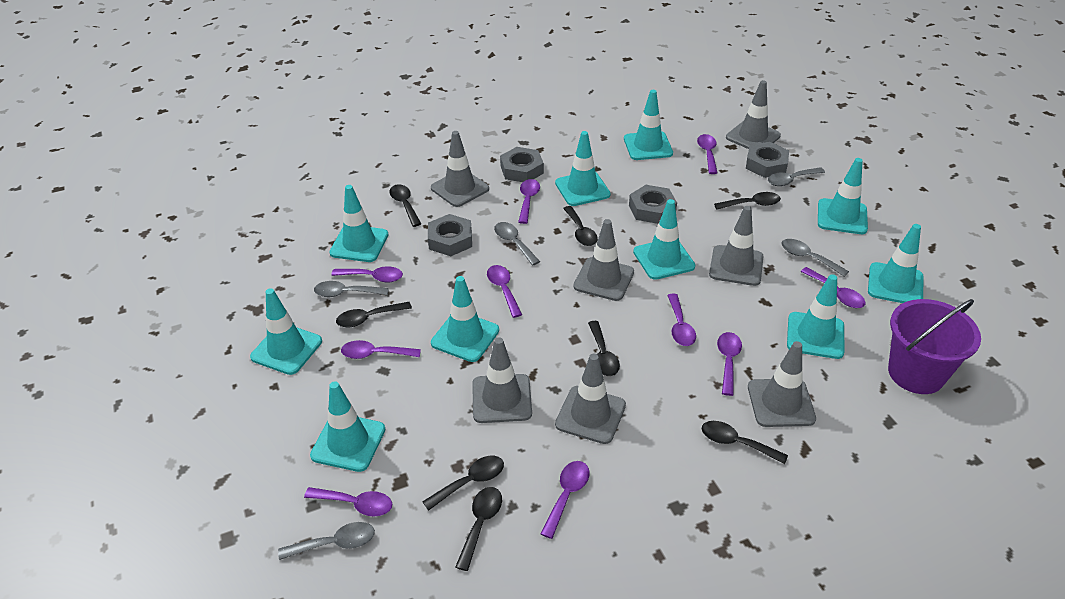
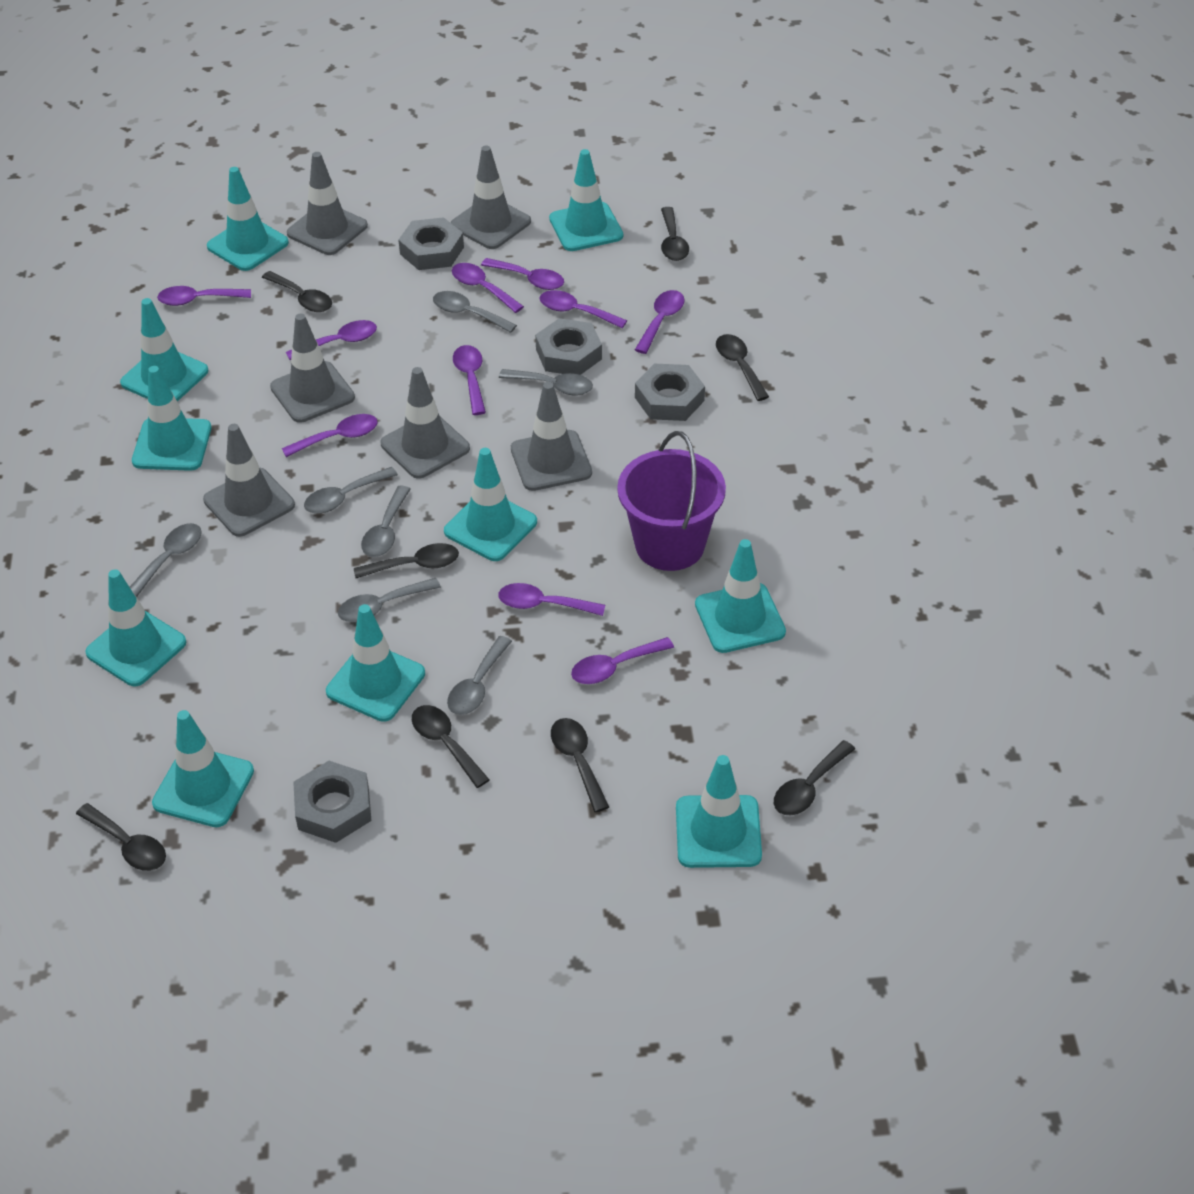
grey spoon: 5 -> 7
grey traffic cone: 7 -> 6

